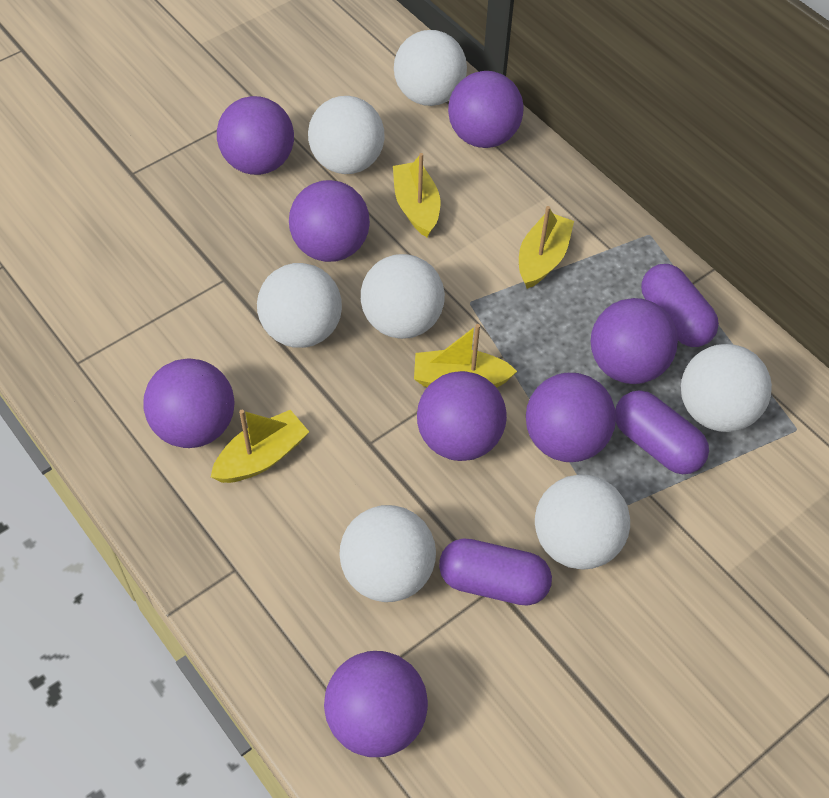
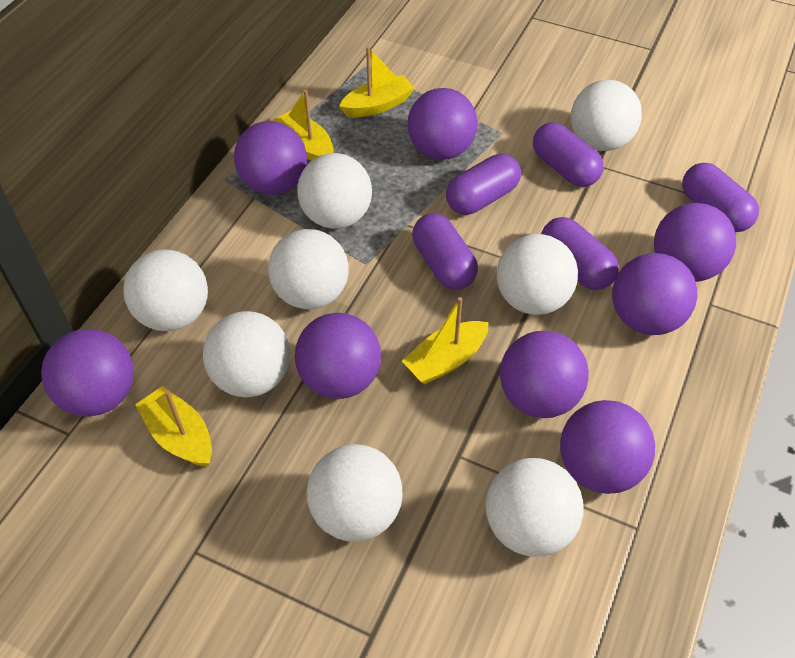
purple capsule: 3 -> 5
white ball: 7 -> 8

